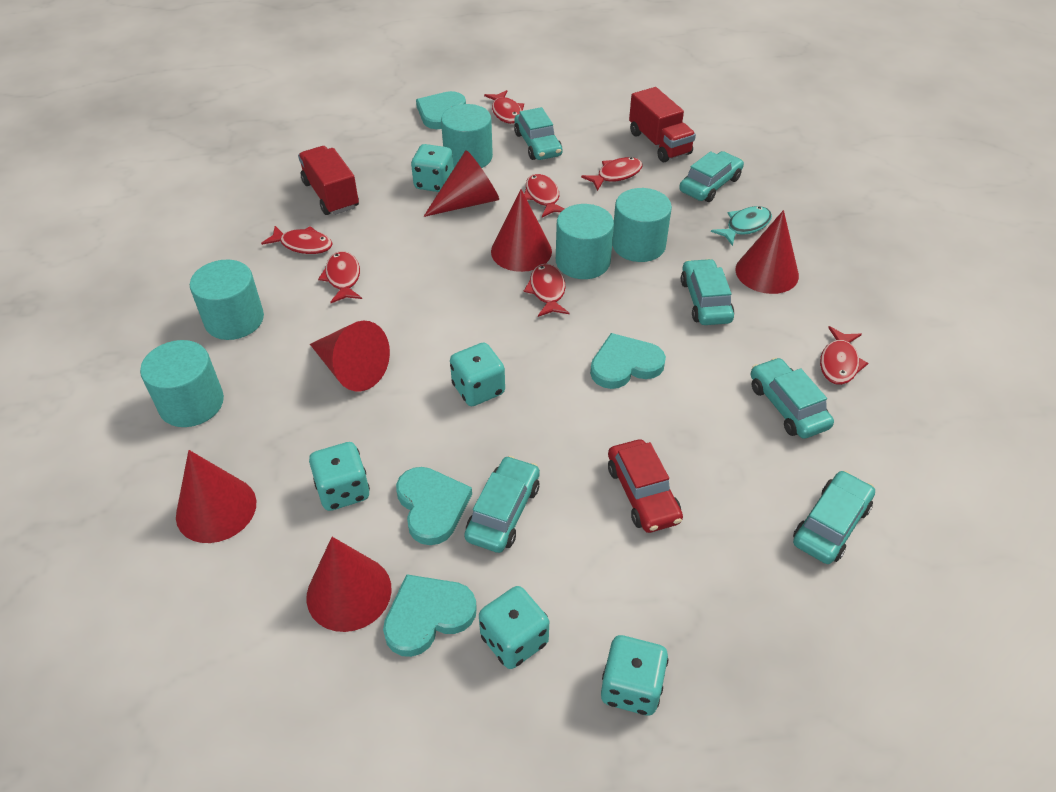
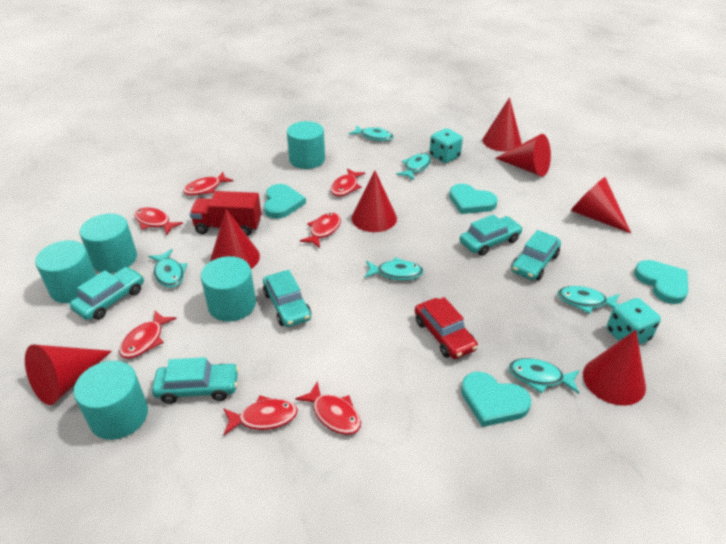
red cone: 6 -> 7
red truck: 2 -> 1
turquoise car: 6 -> 5
turquoise dice: 5 -> 2
turquoise fish: 1 -> 6

